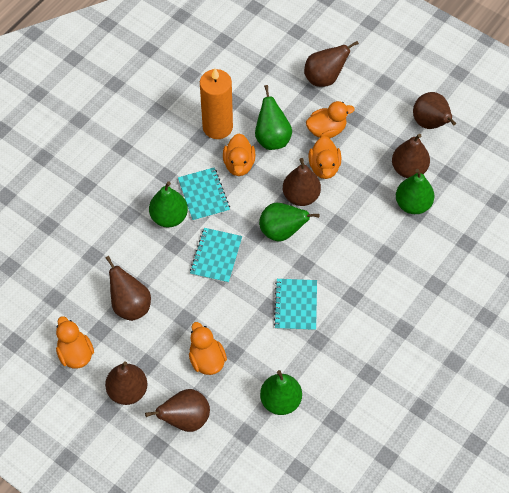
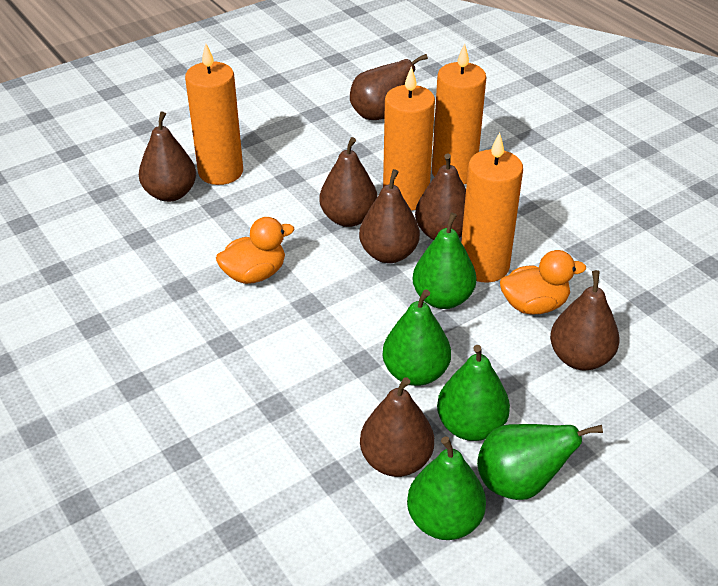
orange candle: 1 -> 4
orange duck: 5 -> 2
turquoise notebook: 3 -> 0

